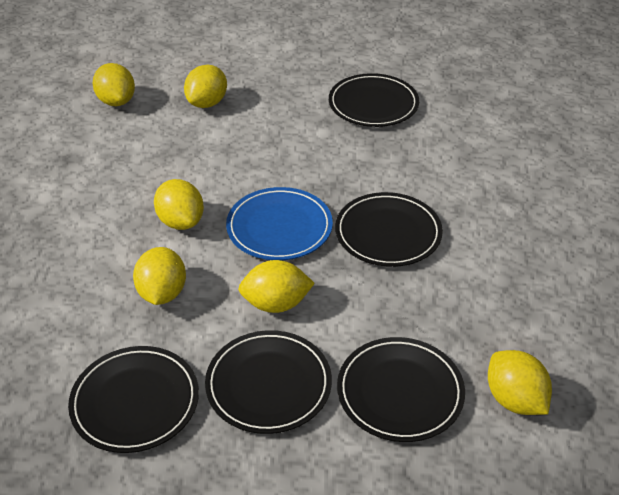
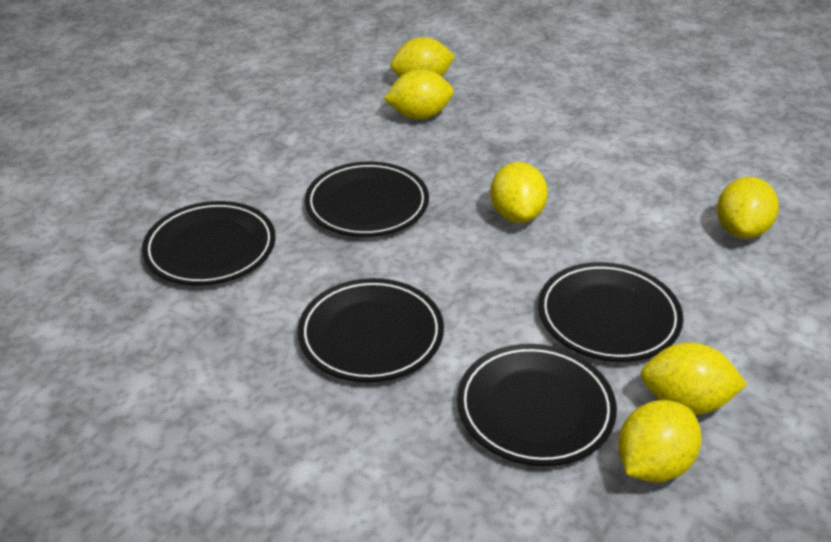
blue plate: 1 -> 0

